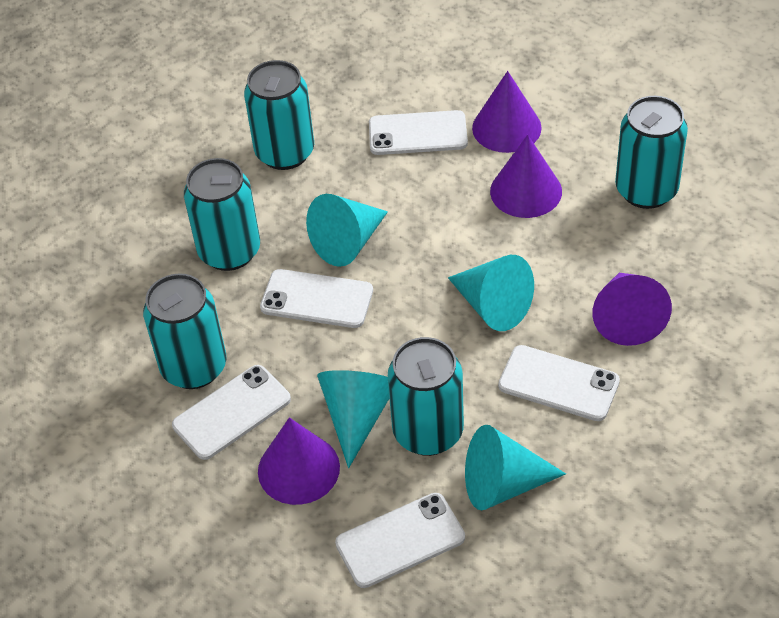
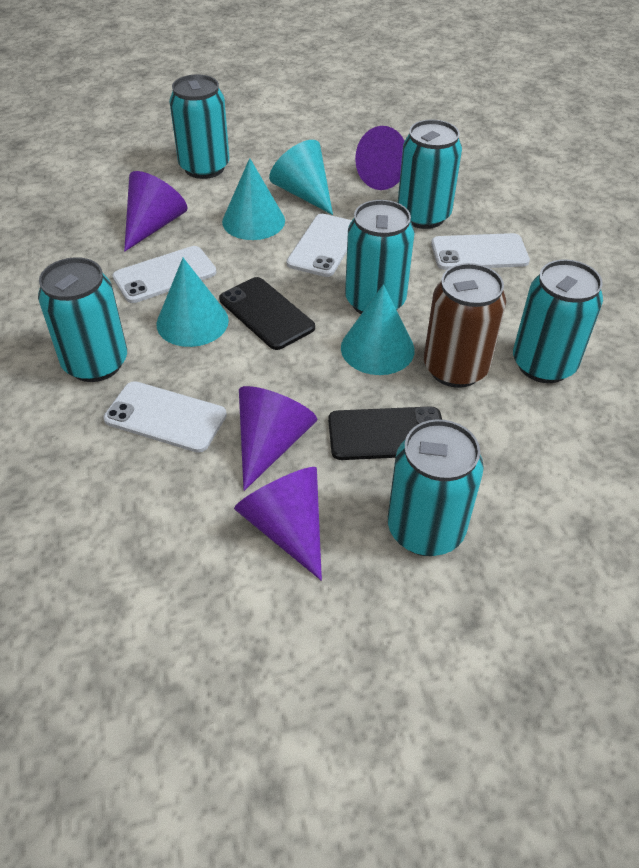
black phone: 0 -> 2
brown can: 0 -> 1
turquoise can: 5 -> 6
white phone: 5 -> 4

